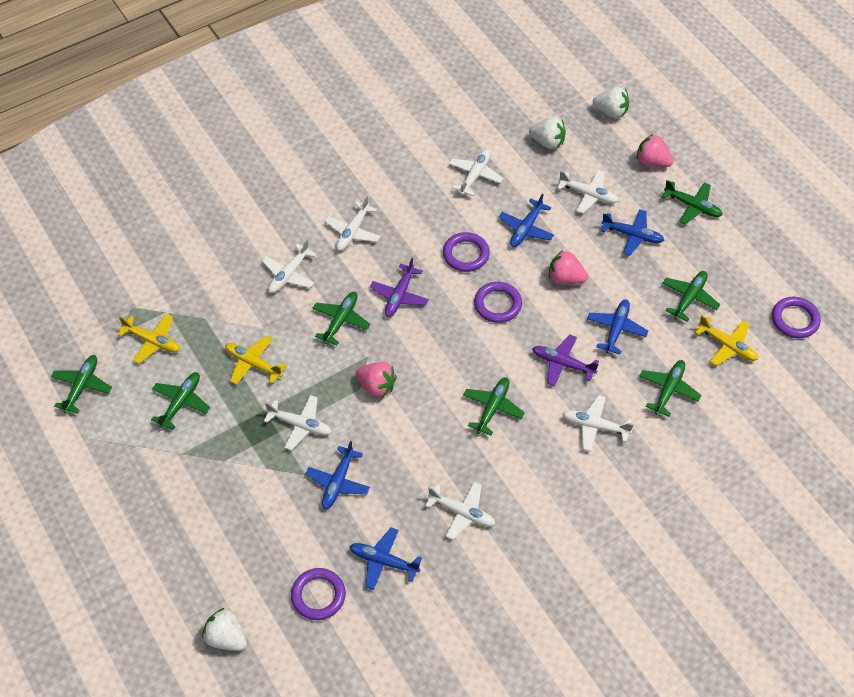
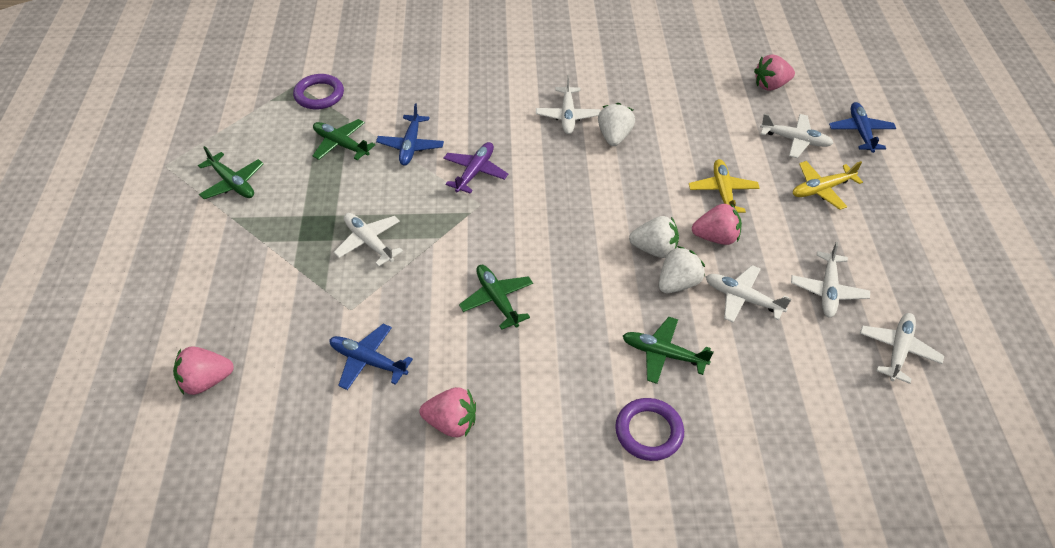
blue plane: 5 -> 3
green plane: 7 -> 4
pink strawberry: 3 -> 4
purple plane: 2 -> 1
purple ring: 4 -> 2
white plane: 7 -> 6
yellow plane: 3 -> 2

